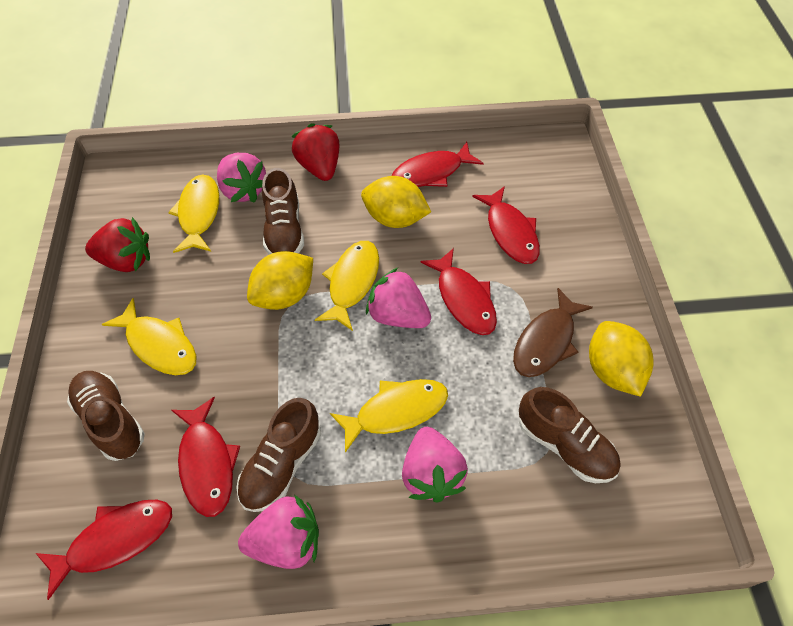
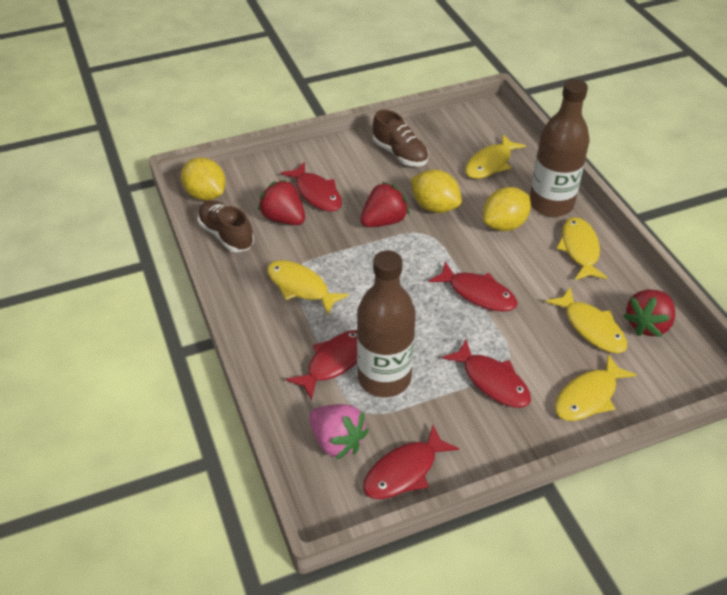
brown bottle: 0 -> 2
brown fish: 1 -> 0
brown shoe: 4 -> 2
pink strawberry: 4 -> 1
red strawberry: 2 -> 3
yellow fish: 4 -> 5

